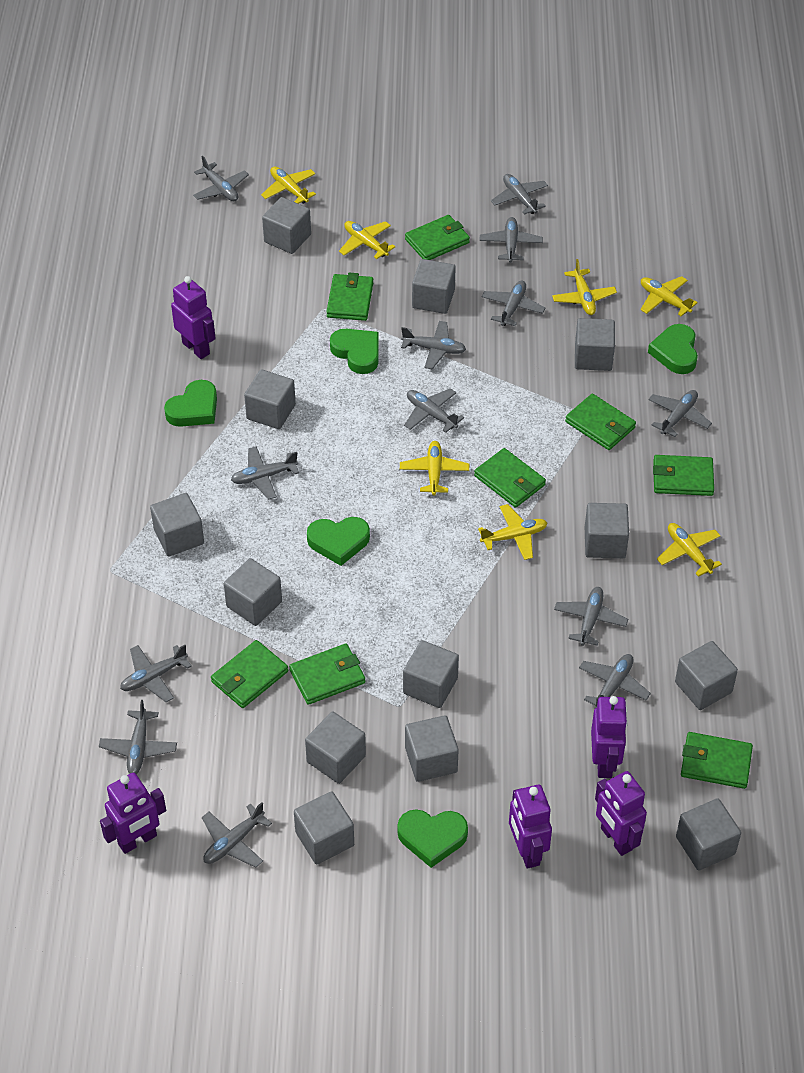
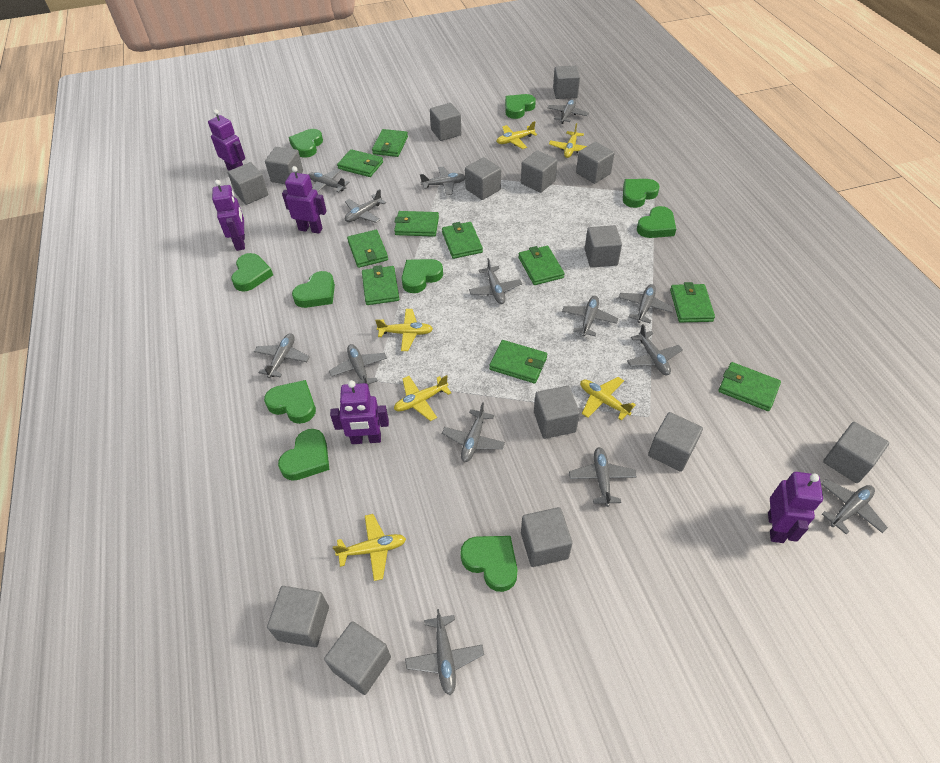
green heart: 5 -> 10
green wallet: 8 -> 10
grey cube: 13 -> 14
grey plane: 13 -> 14
yellow plane: 7 -> 6

